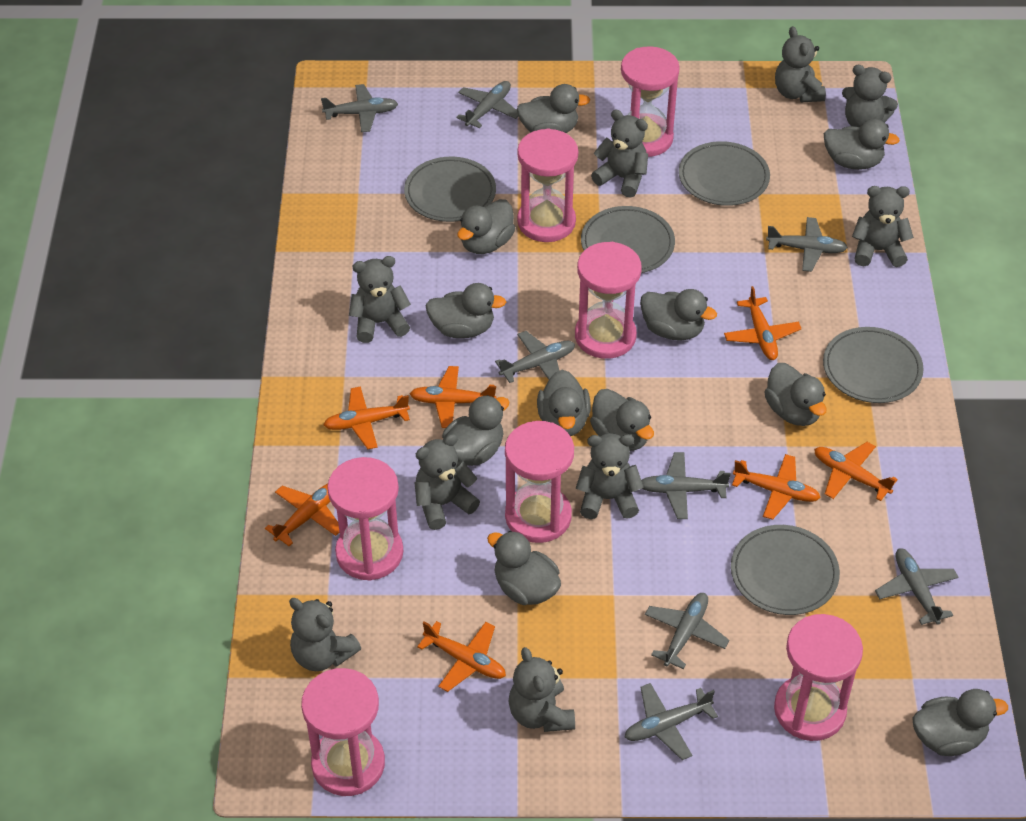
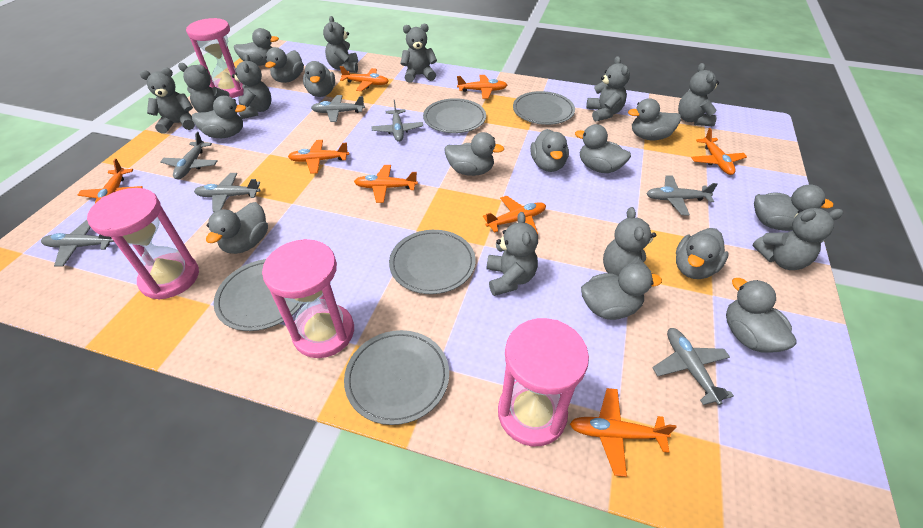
grey duck: 11 -> 13
grey plane: 8 -> 7
grey teddy bear: 9 -> 10
orange plane: 7 -> 8
pink hourglass: 7 -> 4

